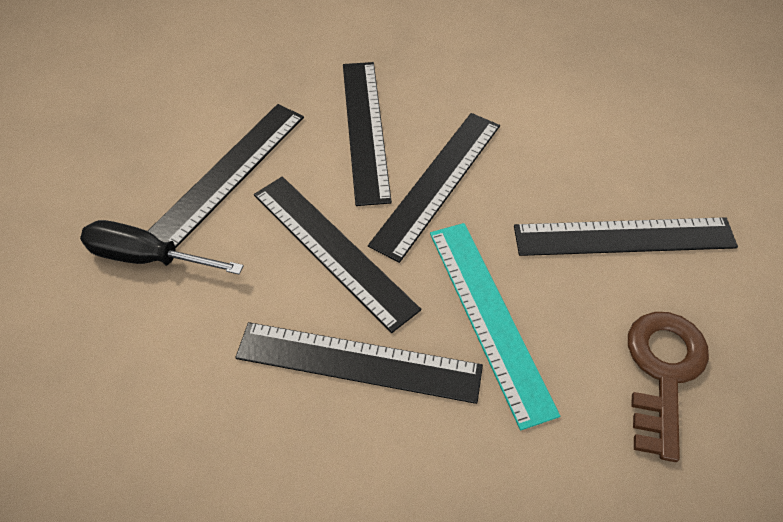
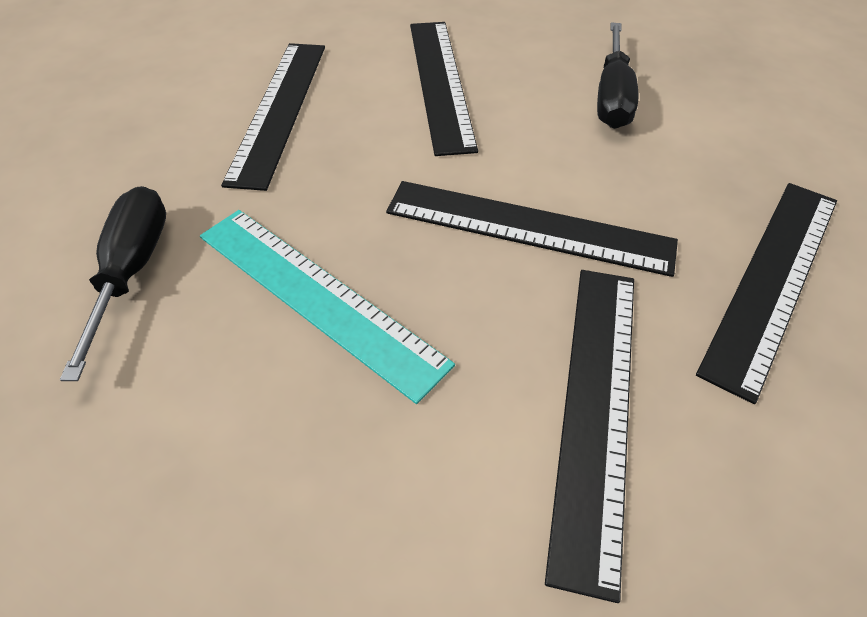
black ruler: 6 -> 5
black screwdriver: 1 -> 2
brown key: 1 -> 0

